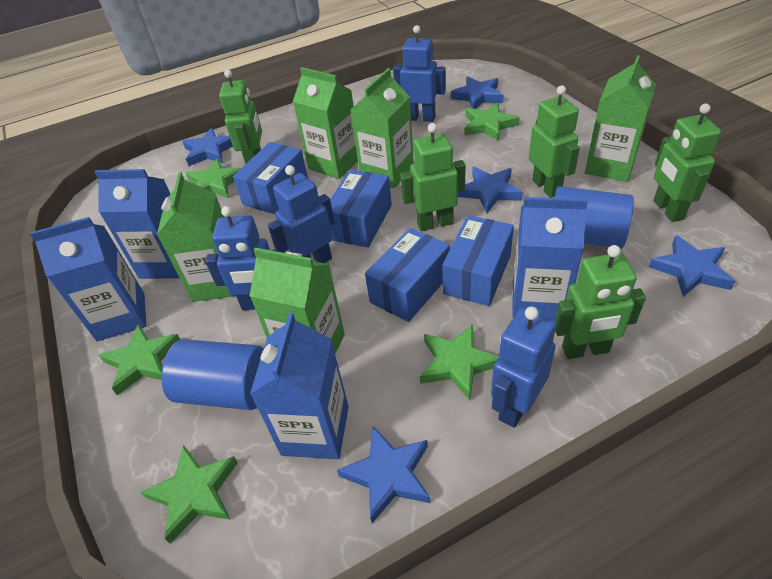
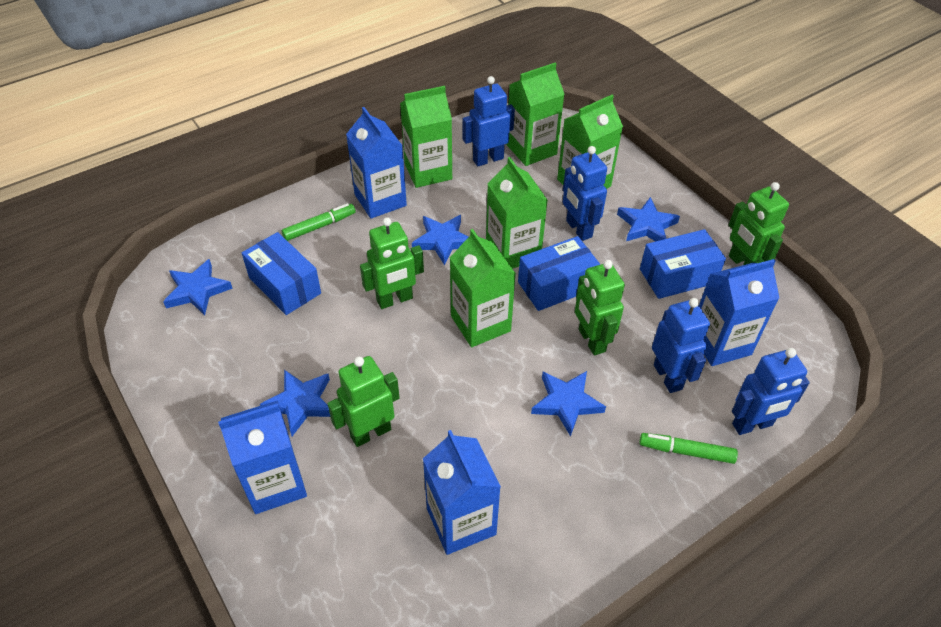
blue box: 4 -> 3
blue cylinder: 2 -> 0
green marker: 0 -> 2
green robot: 5 -> 4
green star: 5 -> 0

